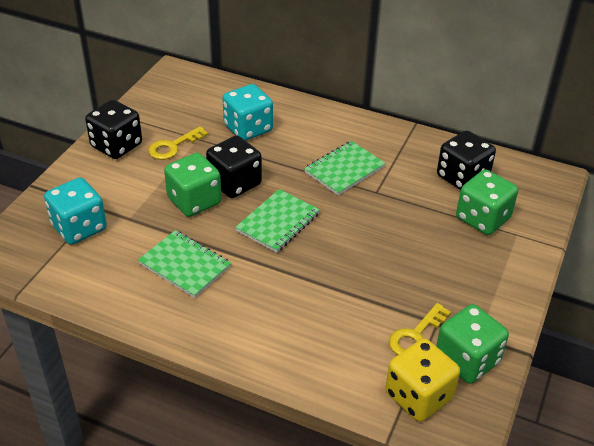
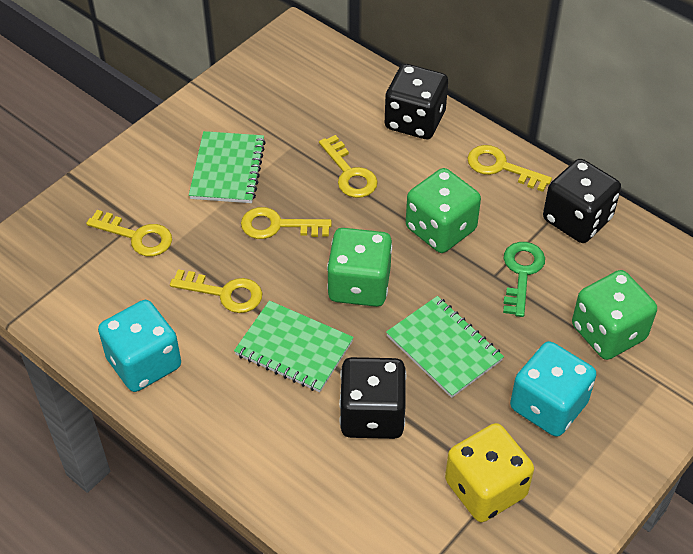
green key: 0 -> 1
yellow key: 2 -> 5

